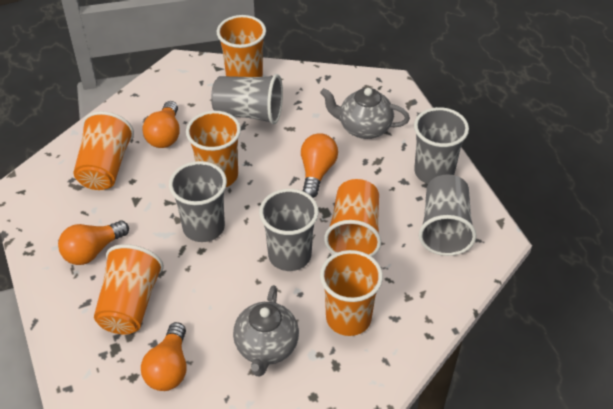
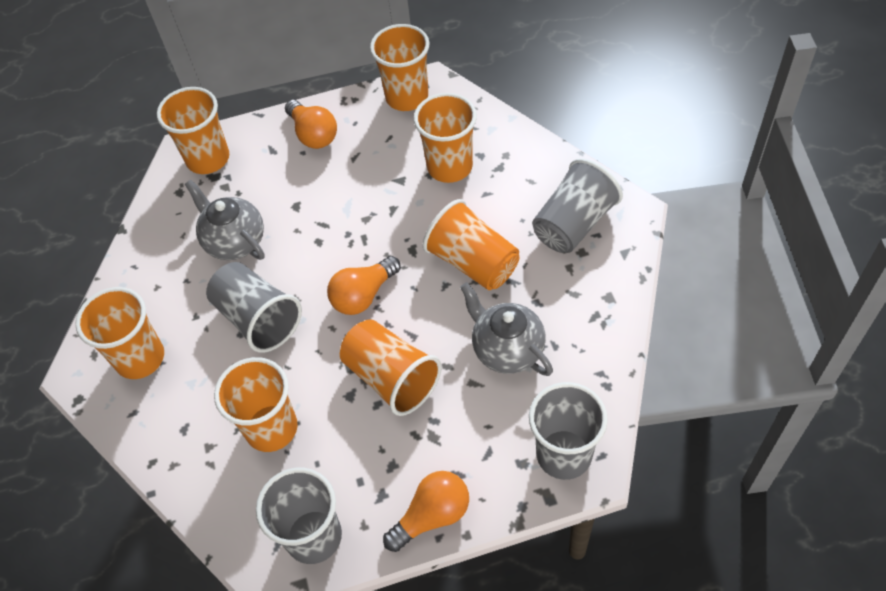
grey cup: 5 -> 4
orange cup: 6 -> 7
orange light bulb: 4 -> 3

